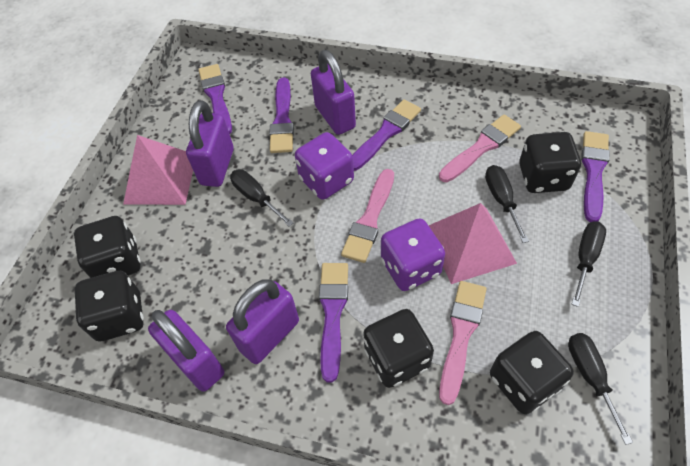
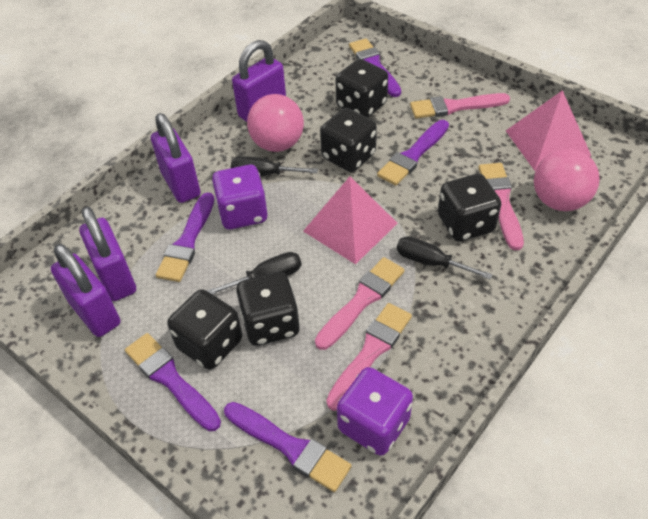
black screwdriver: 4 -> 3
pink ball: 0 -> 2
pink brush: 3 -> 4

